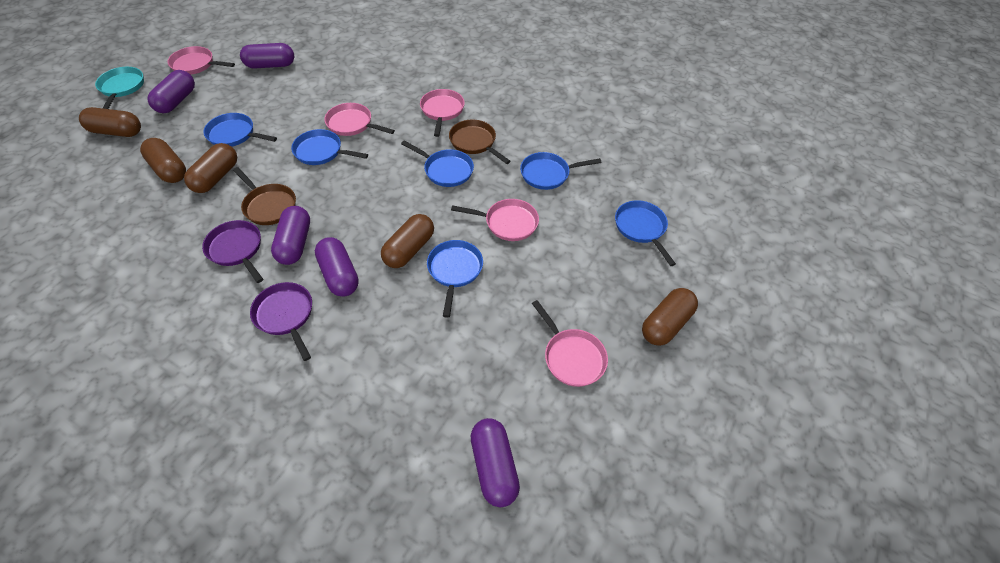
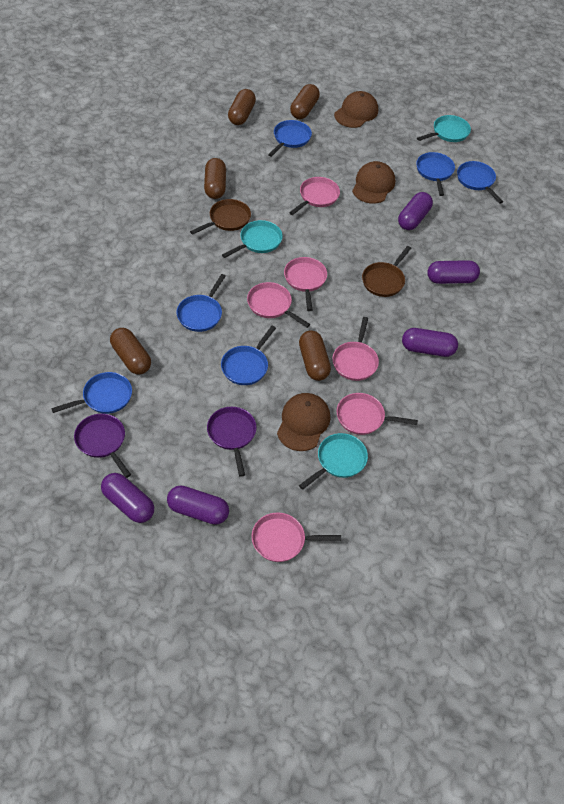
brown cap: 0 -> 3
pink pan: 5 -> 6
turquoise pan: 1 -> 3

